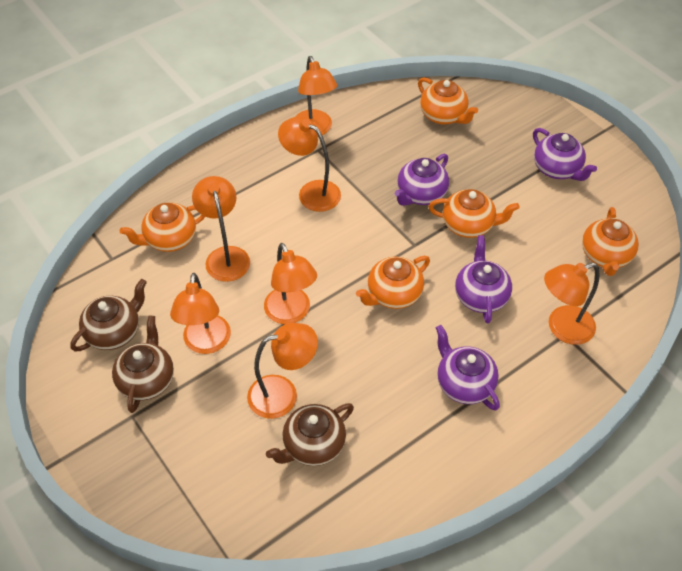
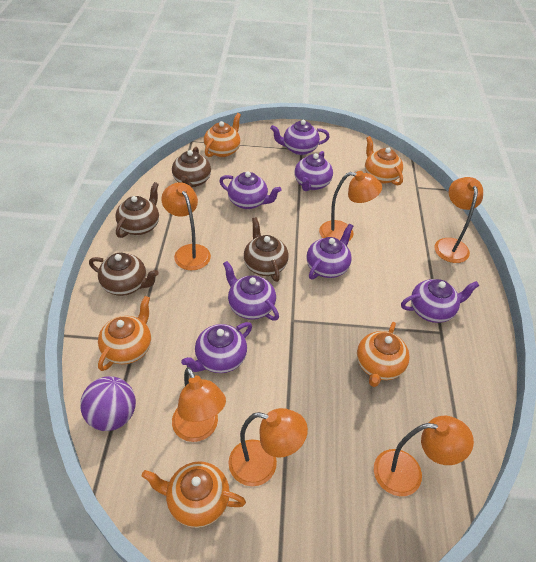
brown teapot: 3 -> 4
orange lamp: 7 -> 6
purple ball: 0 -> 1
purple teapot: 4 -> 7

